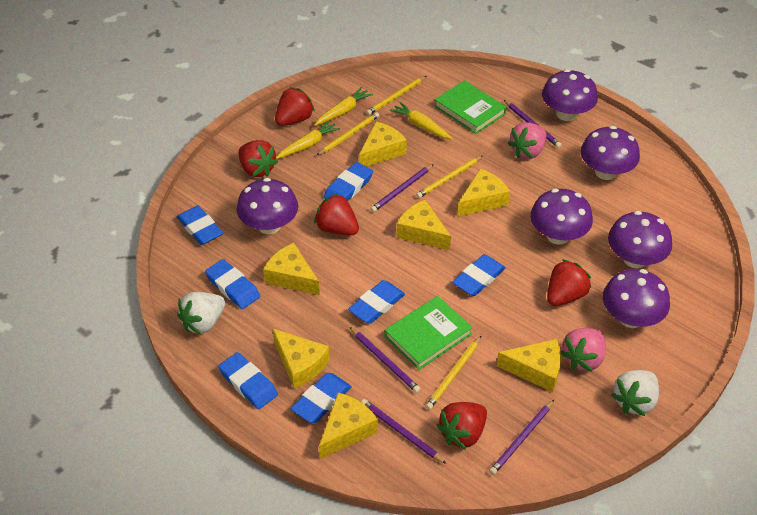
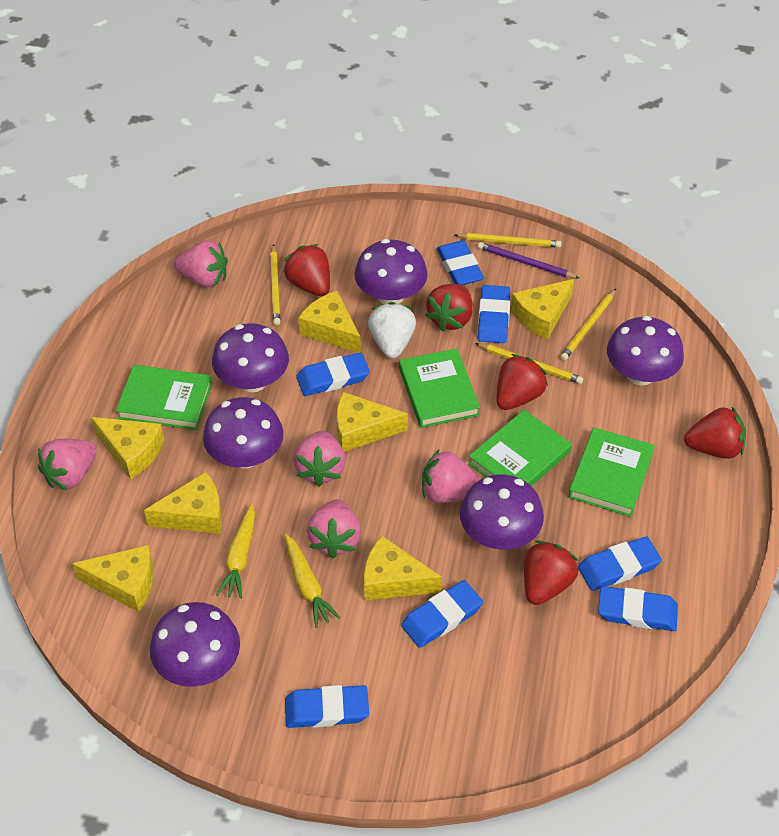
green book: 2 -> 4
pink strawberry: 2 -> 5
purple pencil: 5 -> 1
white strawberry: 2 -> 1
yellow carrot: 3 -> 2

